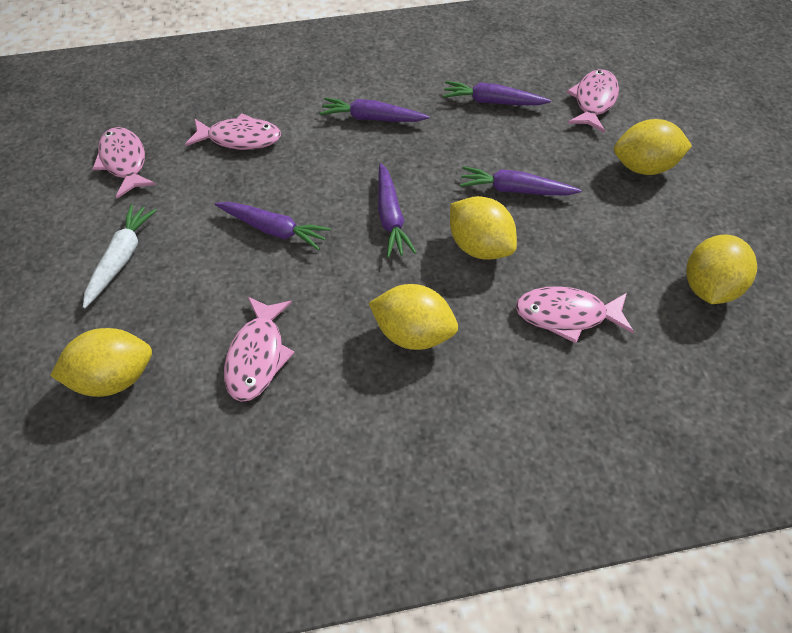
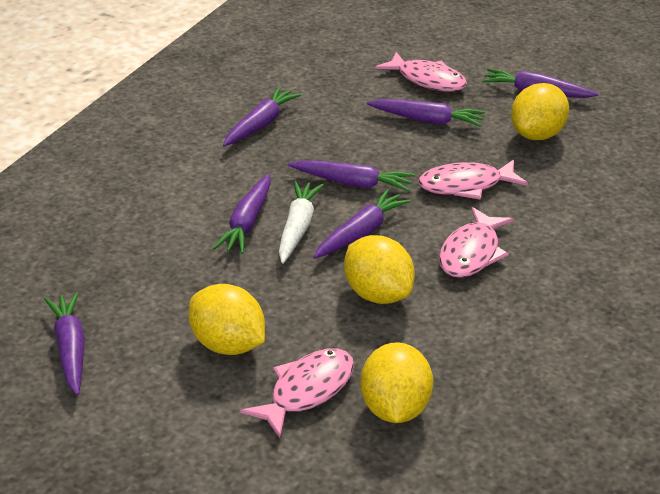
pink fish: 5 -> 4
purple carrot: 5 -> 7
yellow lemon: 5 -> 4

